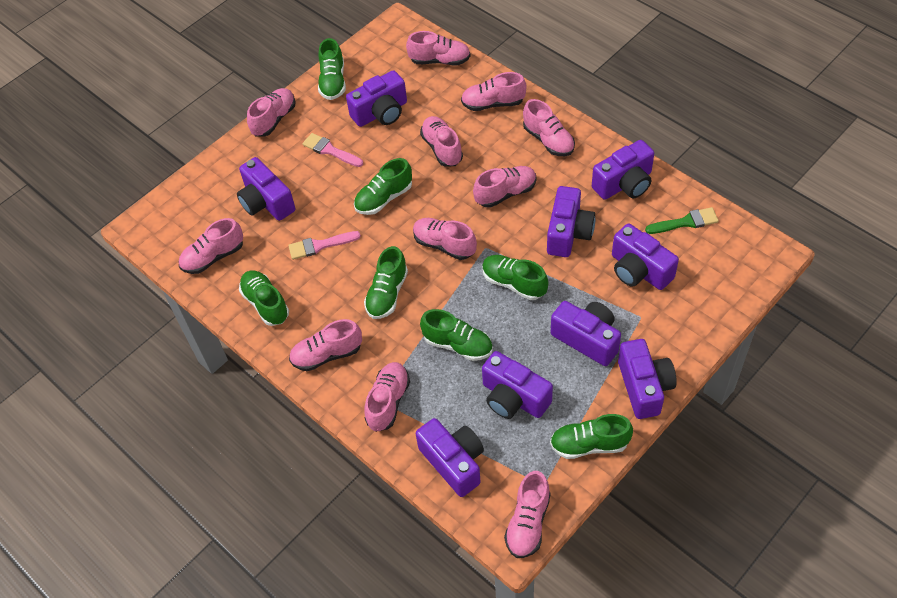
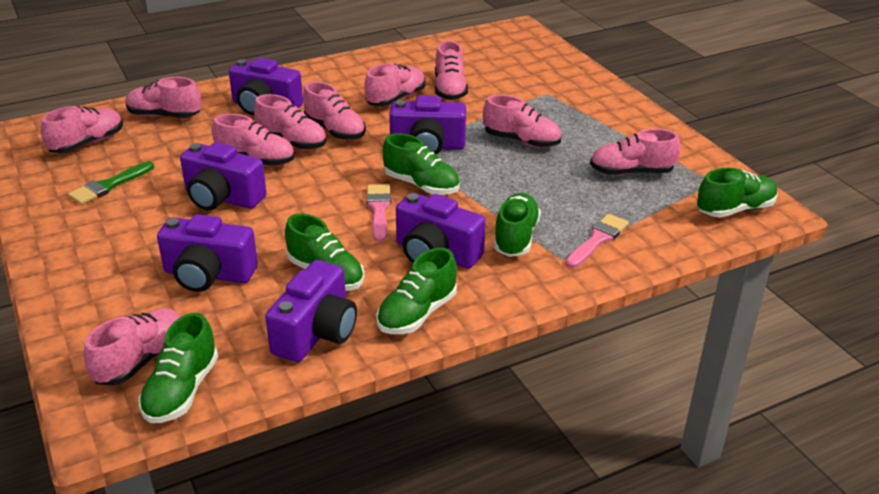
green shoe: 7 -> 6
pink shoe: 11 -> 10
purple camera: 9 -> 6

